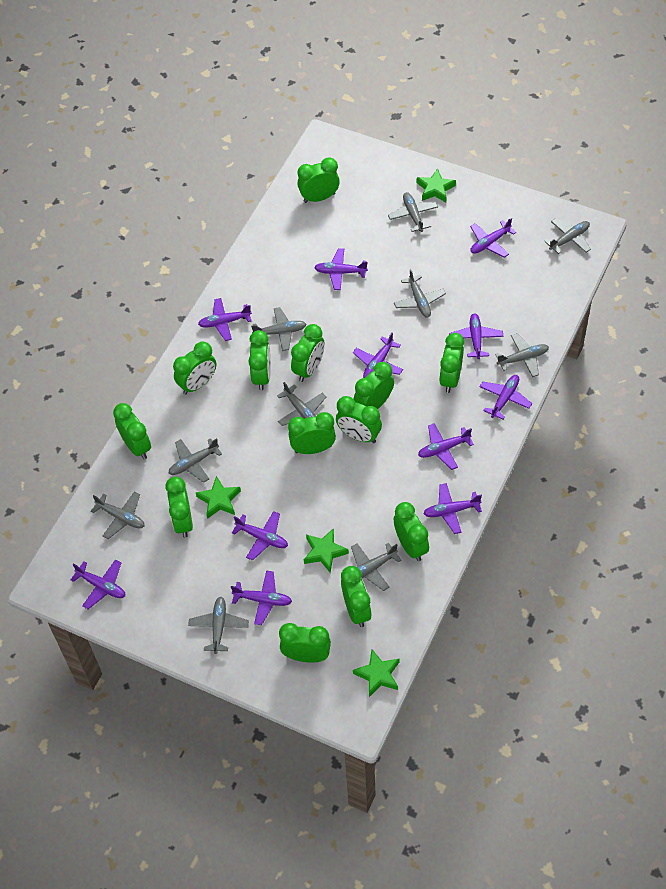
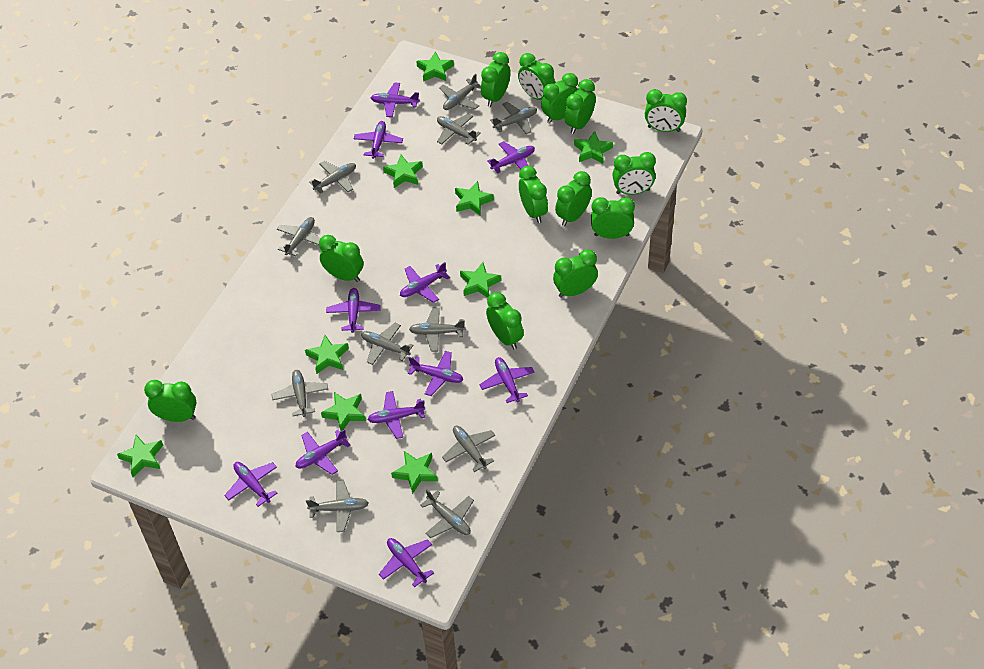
green star: 4 -> 9
grey plane: 10 -> 11

